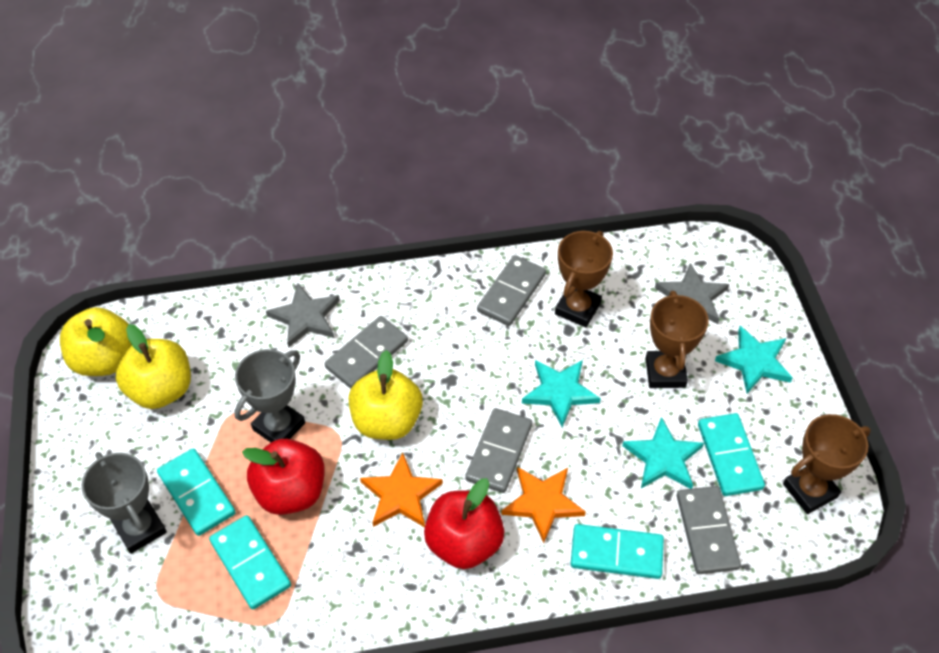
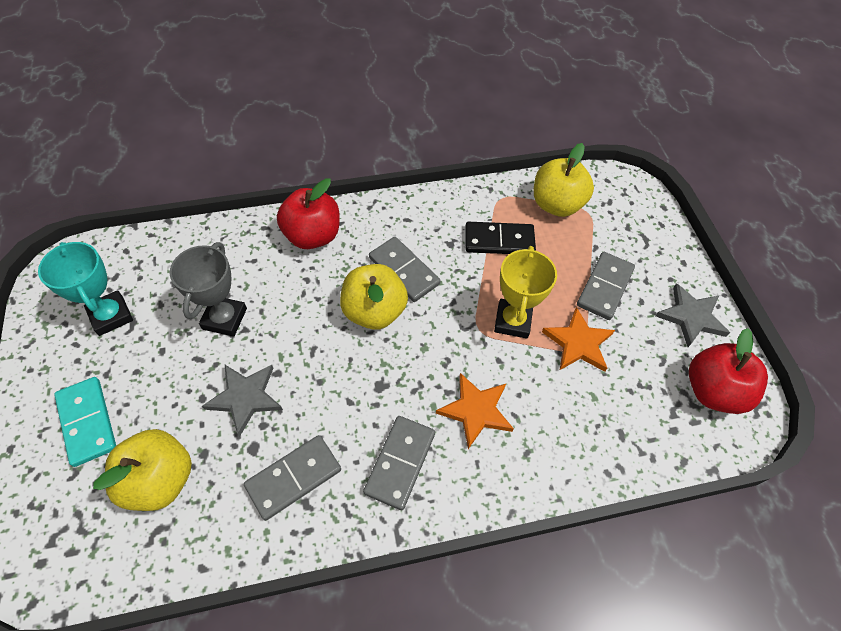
black domino: 0 -> 1
brown trophy: 3 -> 0
grey trophy: 2 -> 1
turquoise domino: 4 -> 1
turquoise star: 3 -> 0
turquoise trophy: 0 -> 1
yellow trophy: 0 -> 1

